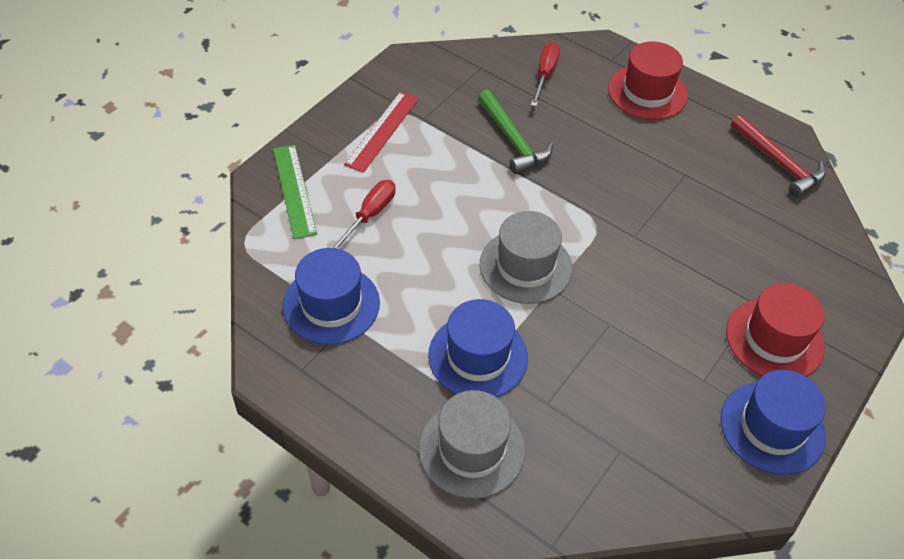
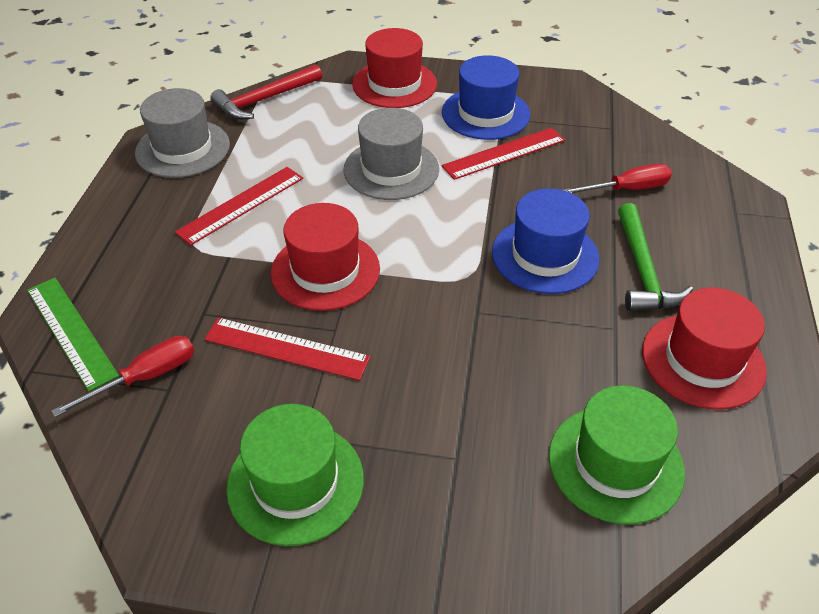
blue hat: 3 -> 2
green hat: 0 -> 2
red hat: 2 -> 3
red ruler: 1 -> 3

